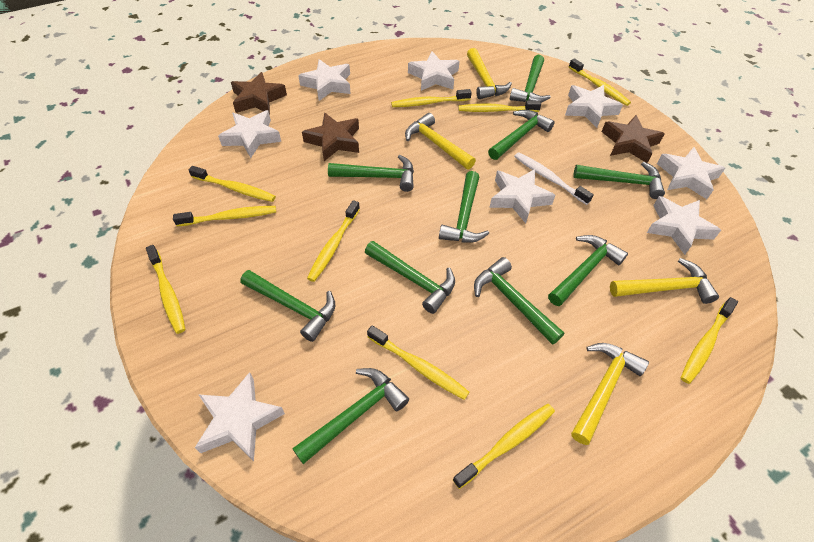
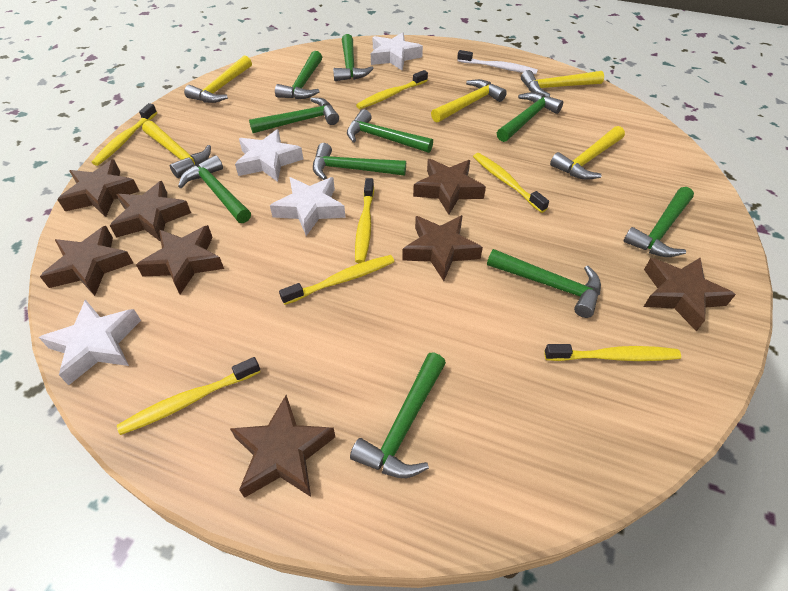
brown star: 3 -> 8
white star: 8 -> 4
yellow hammer: 4 -> 5
yellow toothbrush: 10 -> 7

